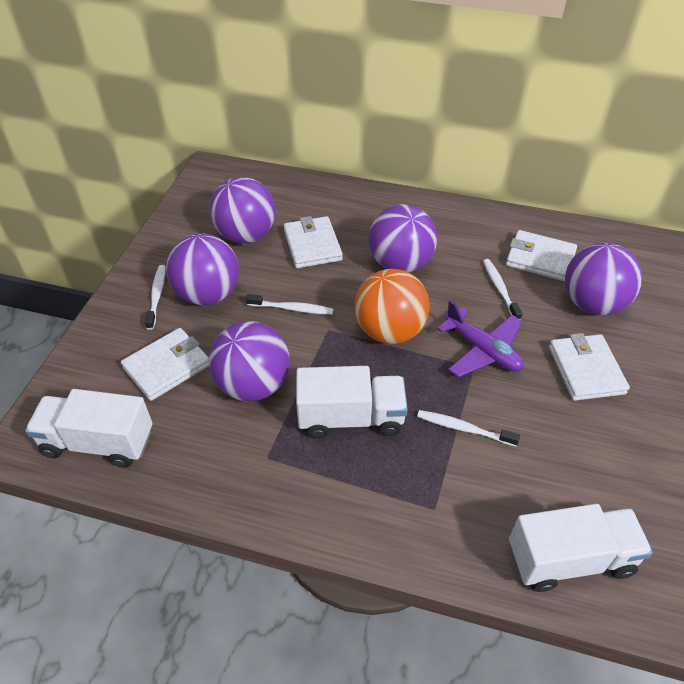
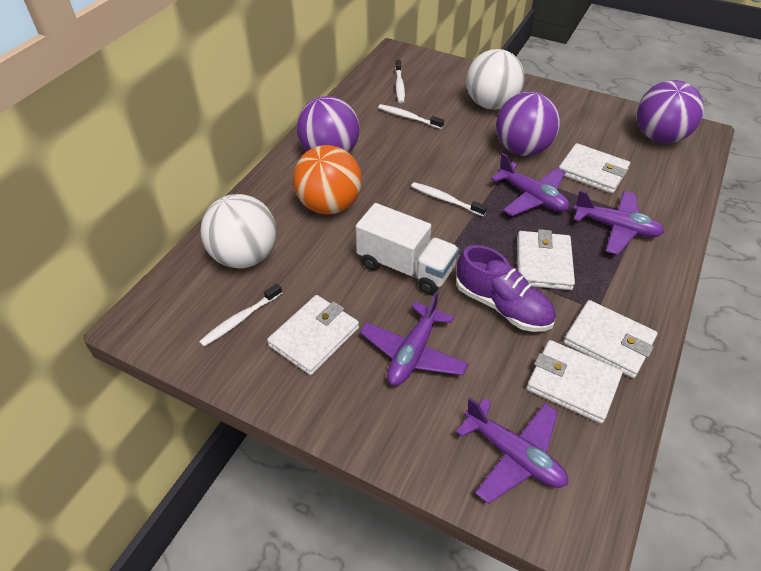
purple ball: 5 -> 3
purple plane: 1 -> 4
purple shoe: 0 -> 1
white ball: 0 -> 2
white truck: 3 -> 1
white wallet: 4 -> 5

